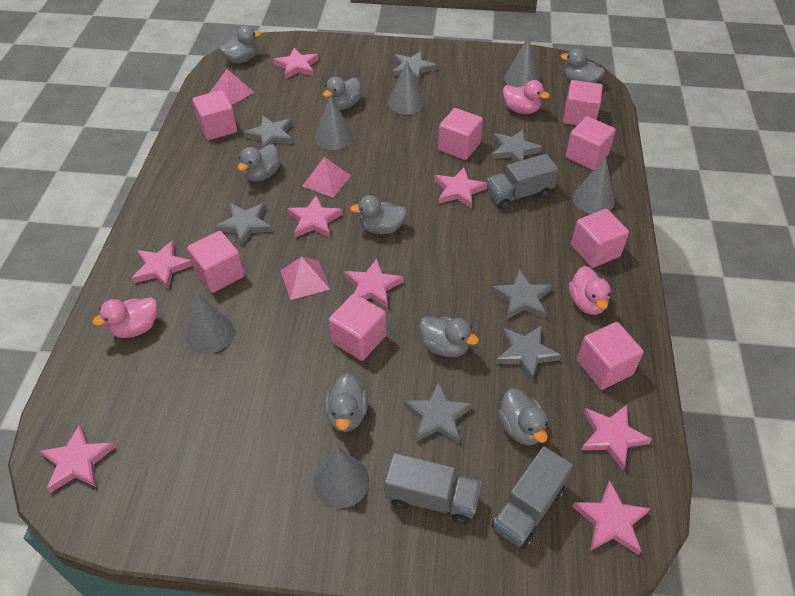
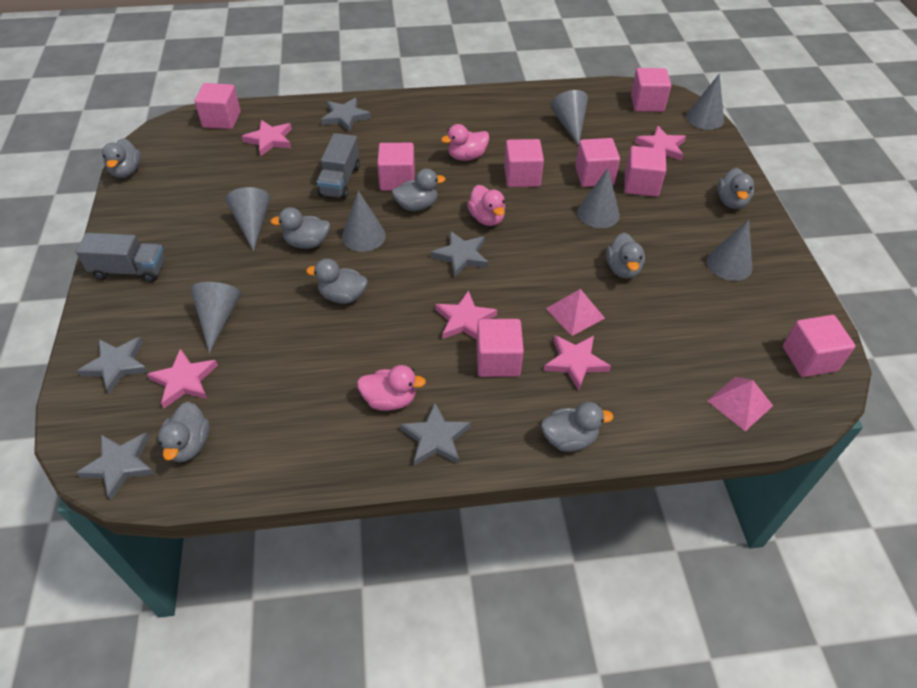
grey cone: 6 -> 7
grey star: 7 -> 5
grey truck: 3 -> 2
pink pyramid: 3 -> 2
pink star: 8 -> 5

